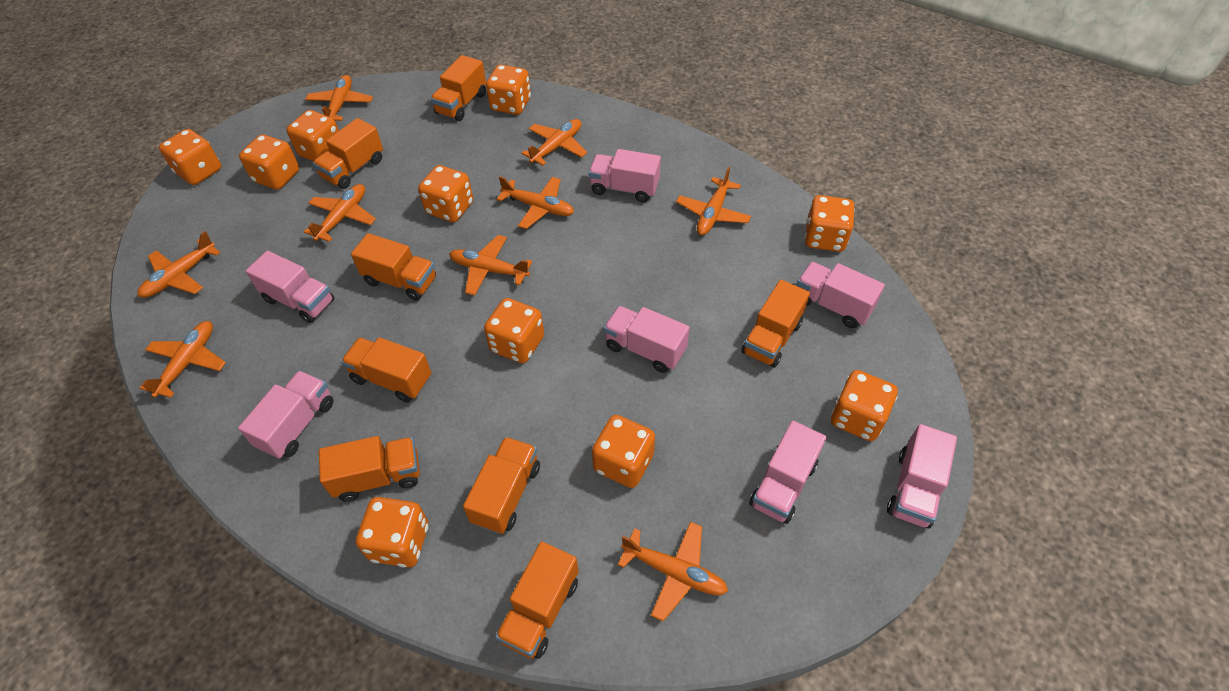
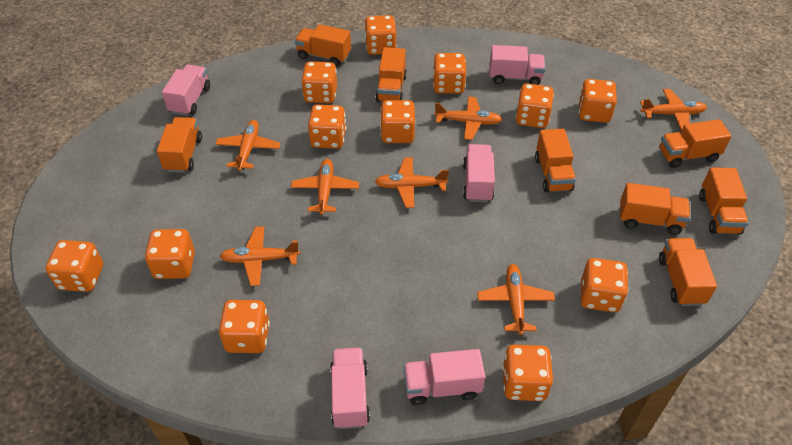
orange dice: 10 -> 12
orange plane: 9 -> 7
pink truck: 7 -> 5

